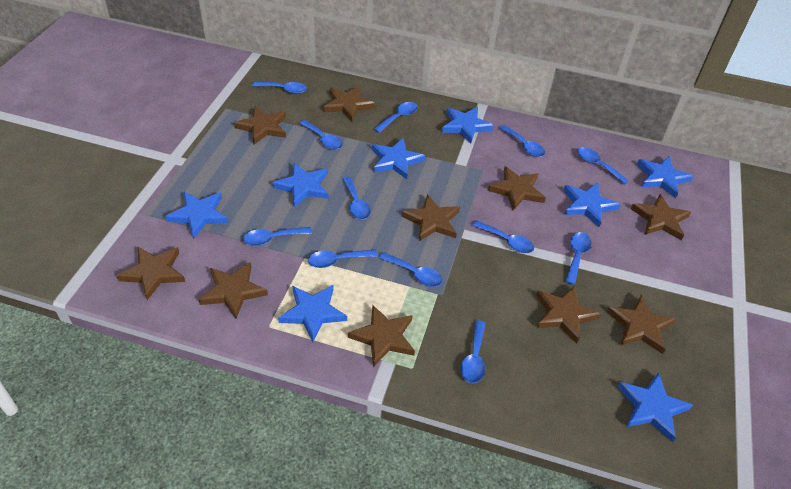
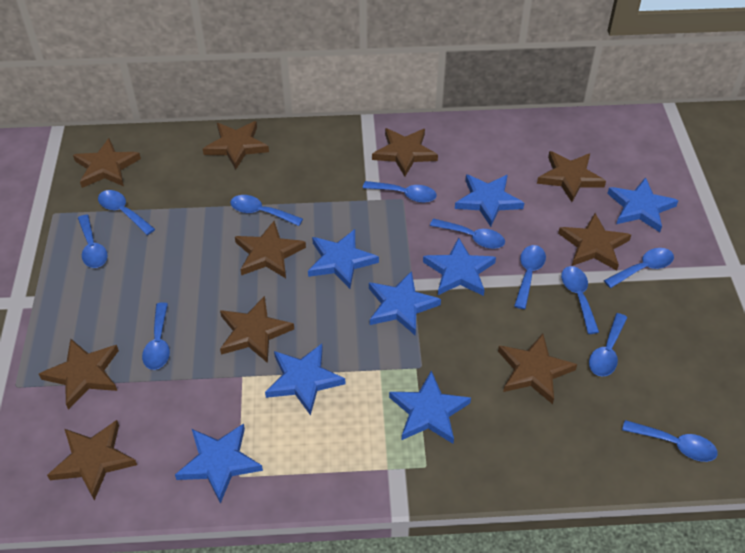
blue spoon: 12 -> 11

